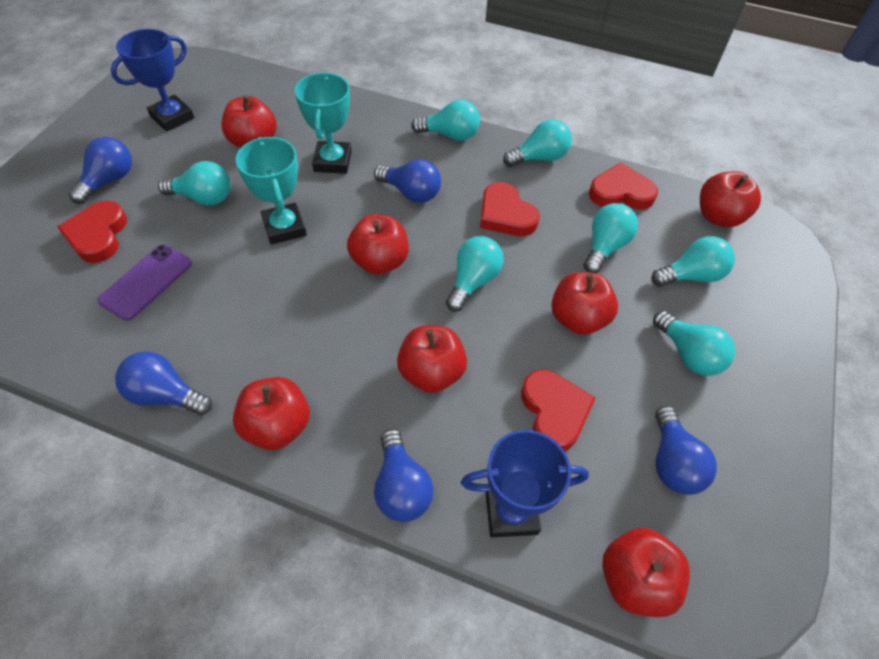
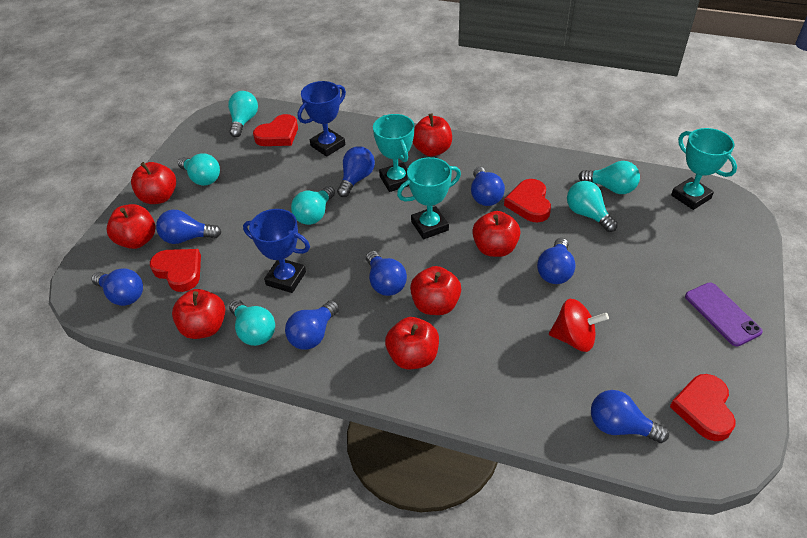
blue light bulb: 5 -> 8
red spinning top: 0 -> 1
turquoise light bulb: 7 -> 6
turquoise trophy: 2 -> 3

